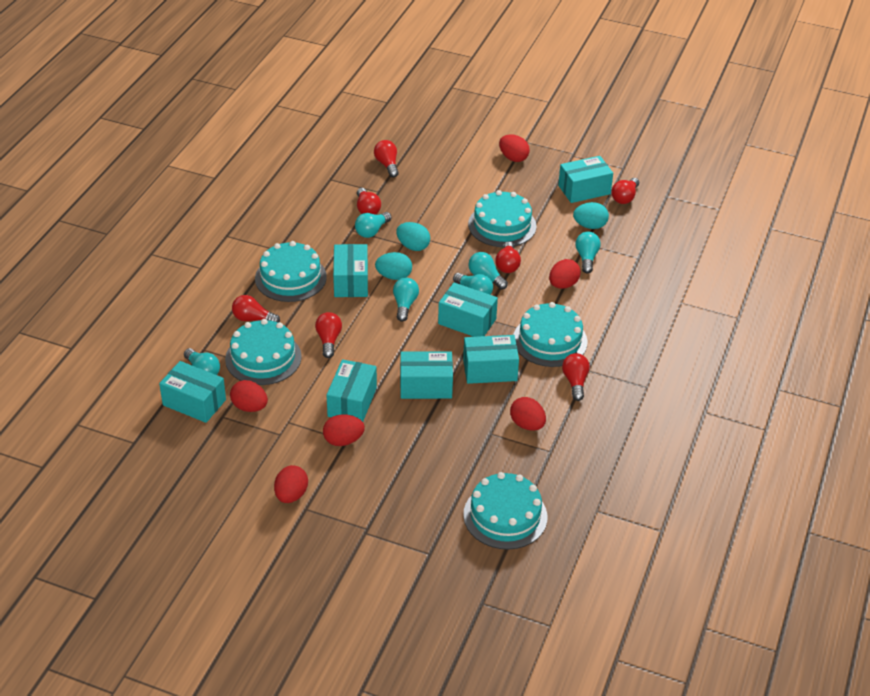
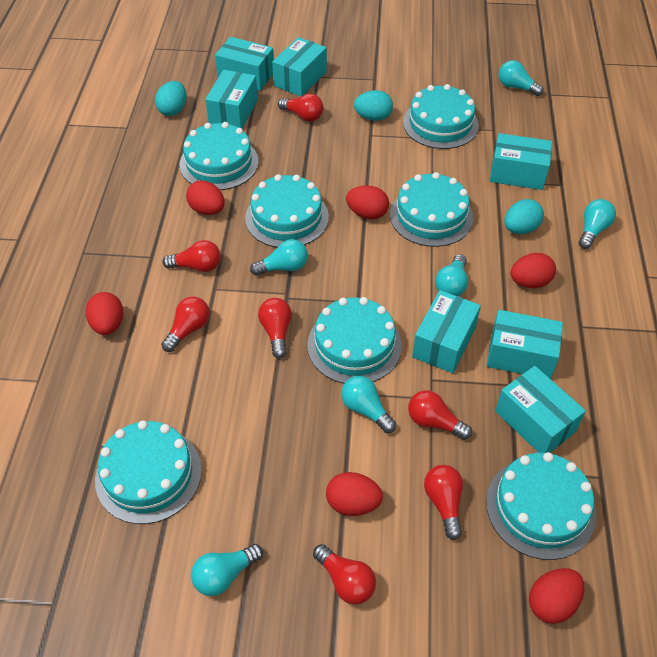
turquoise cake: 5 -> 7

